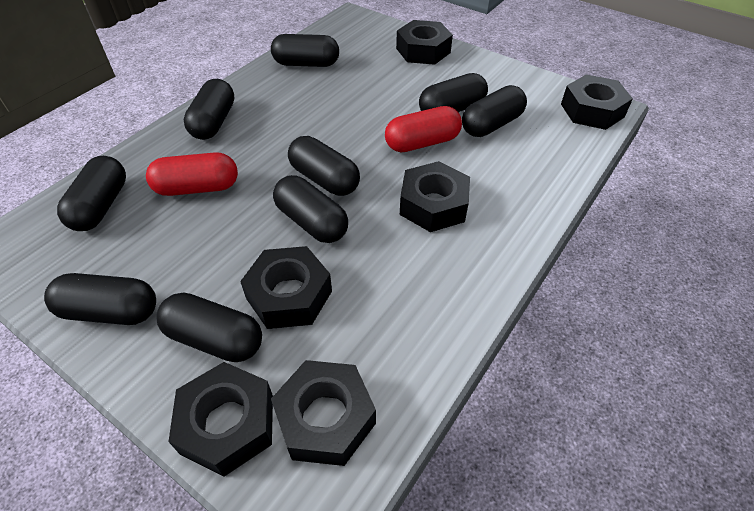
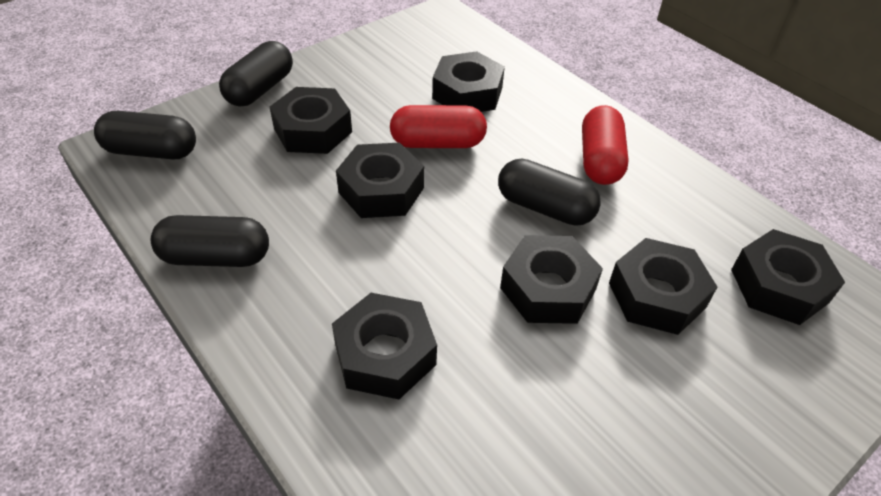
black capsule: 9 -> 4
black nut: 6 -> 7

